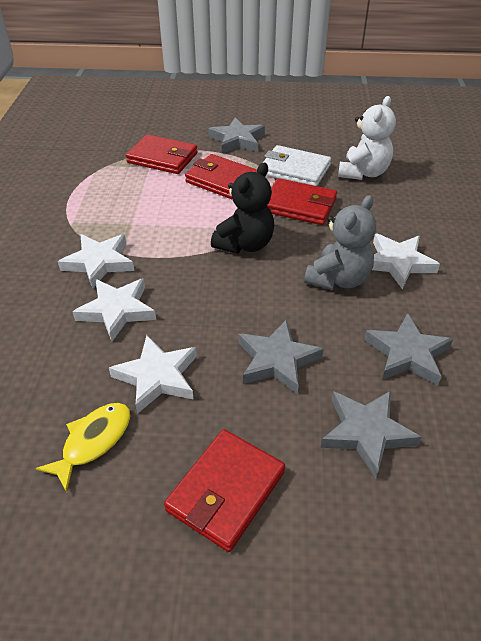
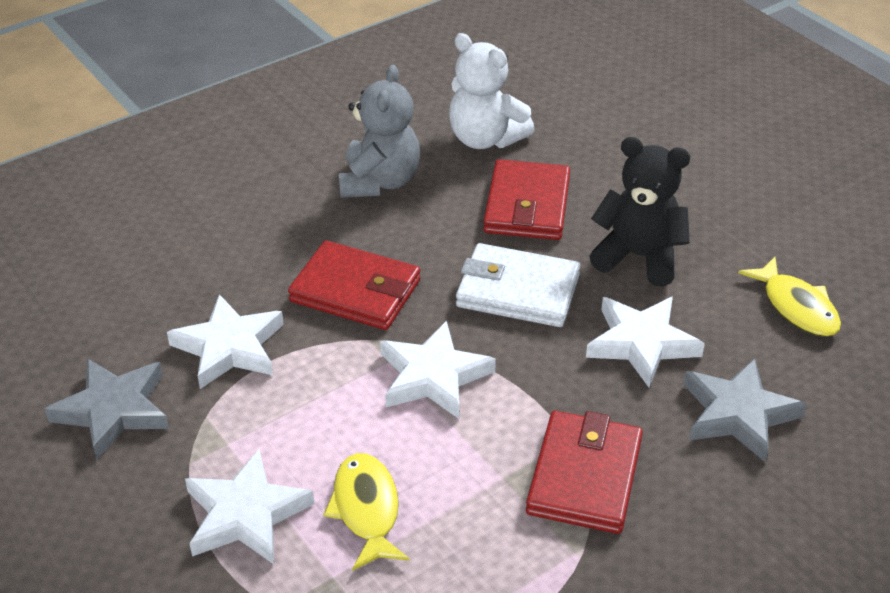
grey star: 4 -> 2
red wallet: 4 -> 3
yellow fish: 1 -> 2

